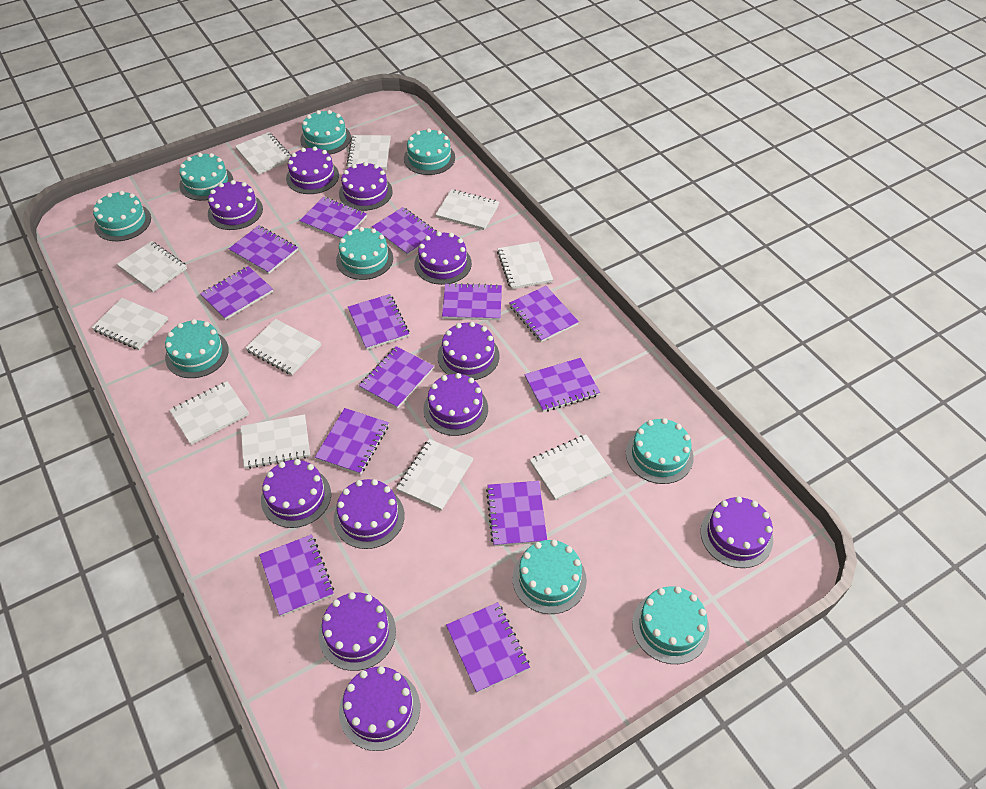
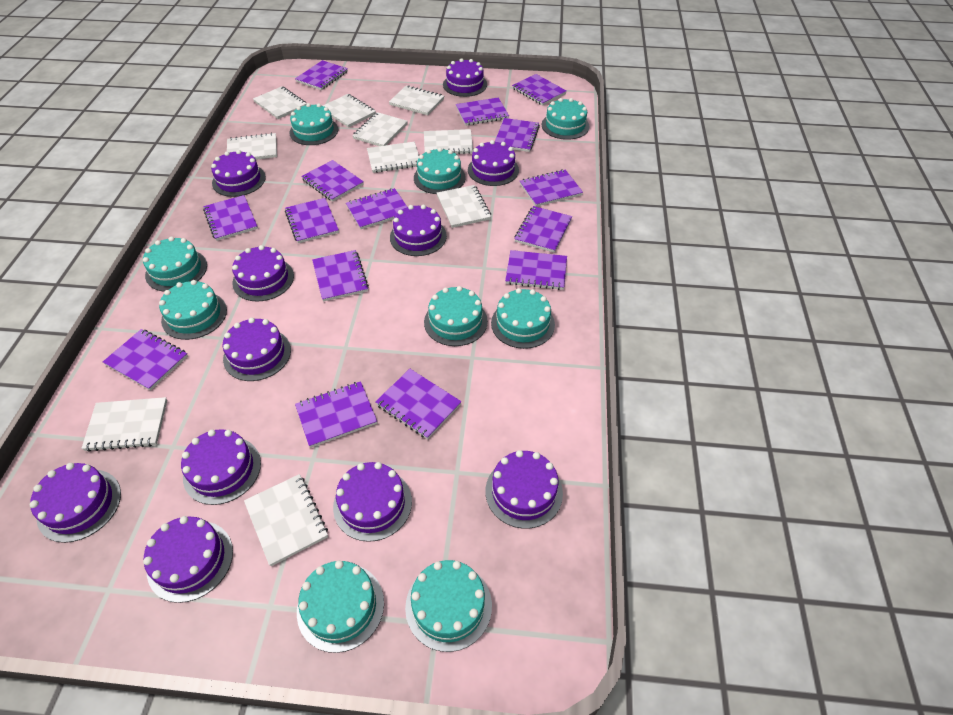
purple notebook: 13 -> 15
white notebook: 11 -> 10

